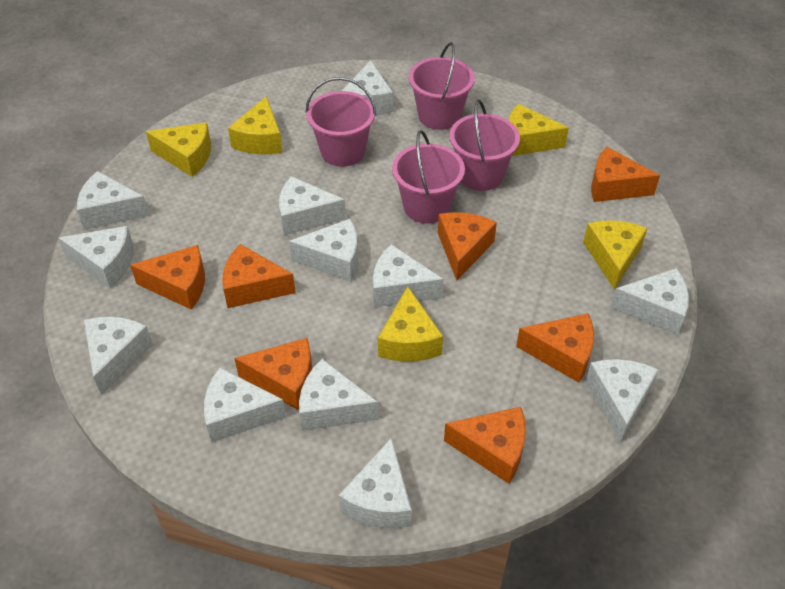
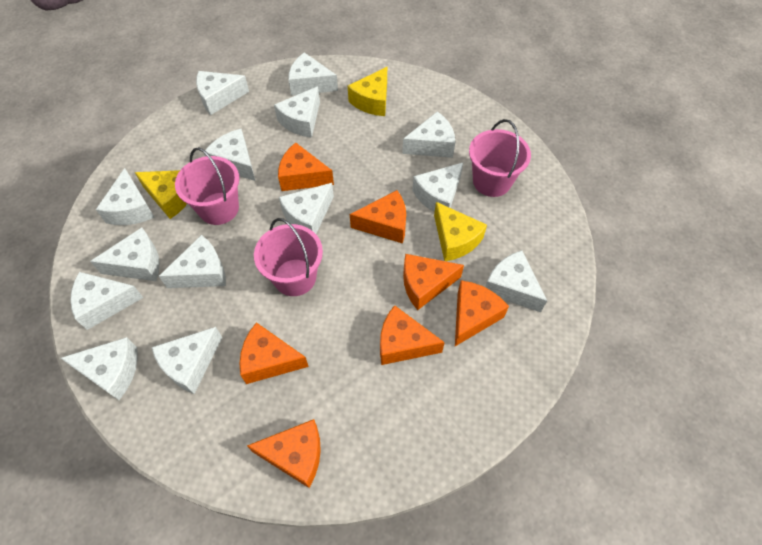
pink bucket: 4 -> 3
white cheese: 12 -> 14
yellow cheese: 5 -> 3

